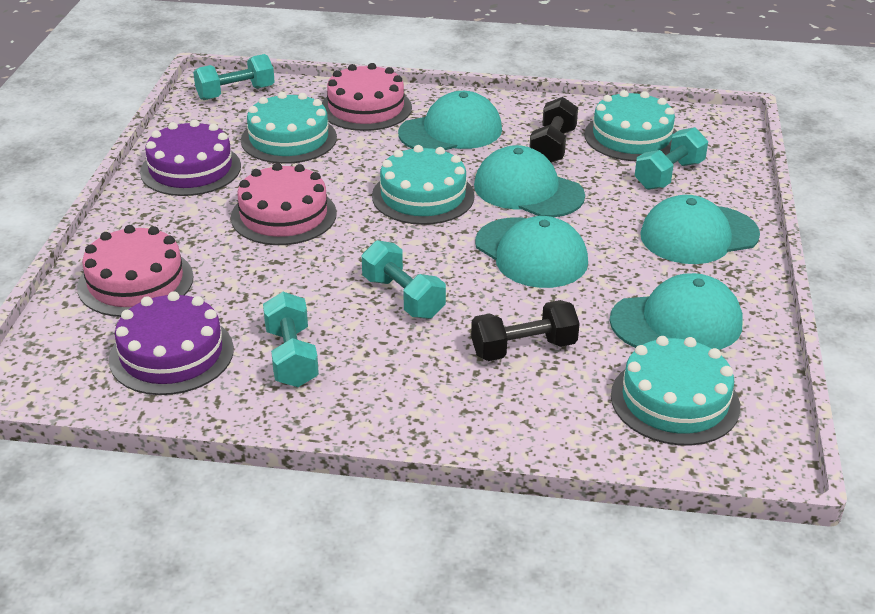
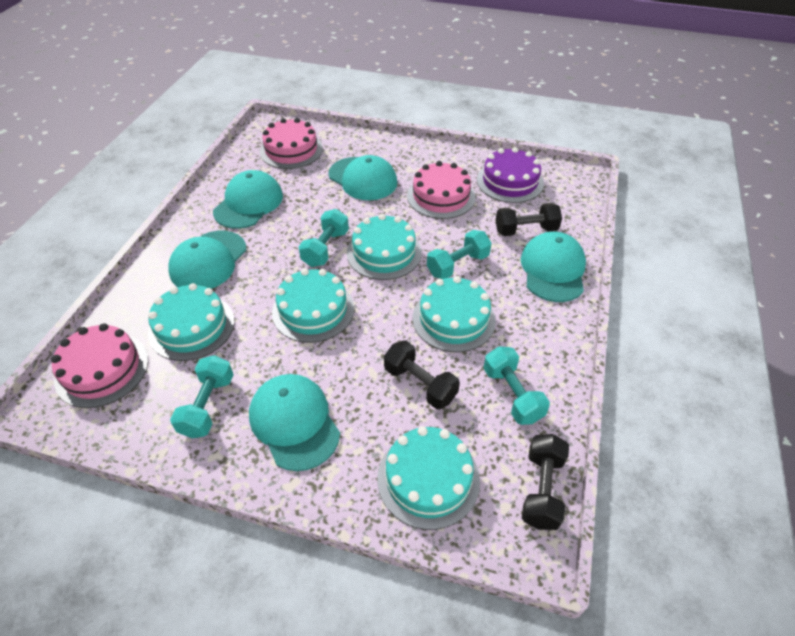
black dumbbell: 2 -> 3
purple cake: 2 -> 1
turquoise cake: 4 -> 5

